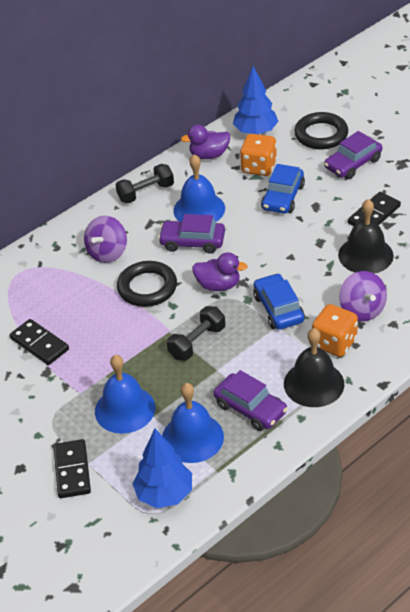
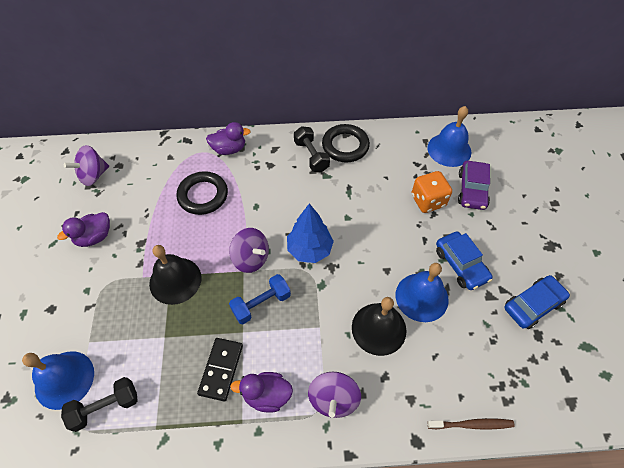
black domino: 3 -> 1
blue dumbbell: 0 -> 1
blue tree: 2 -> 1
brown toothbrush: 0 -> 1
orange dice: 2 -> 1
purple car: 3 -> 1
purple duck: 2 -> 3
purple spinning top: 2 -> 3

